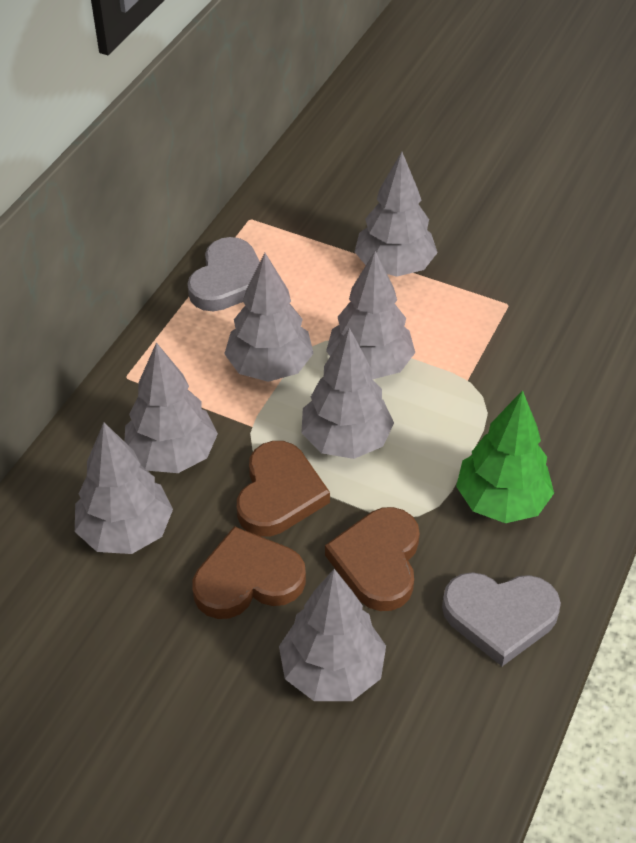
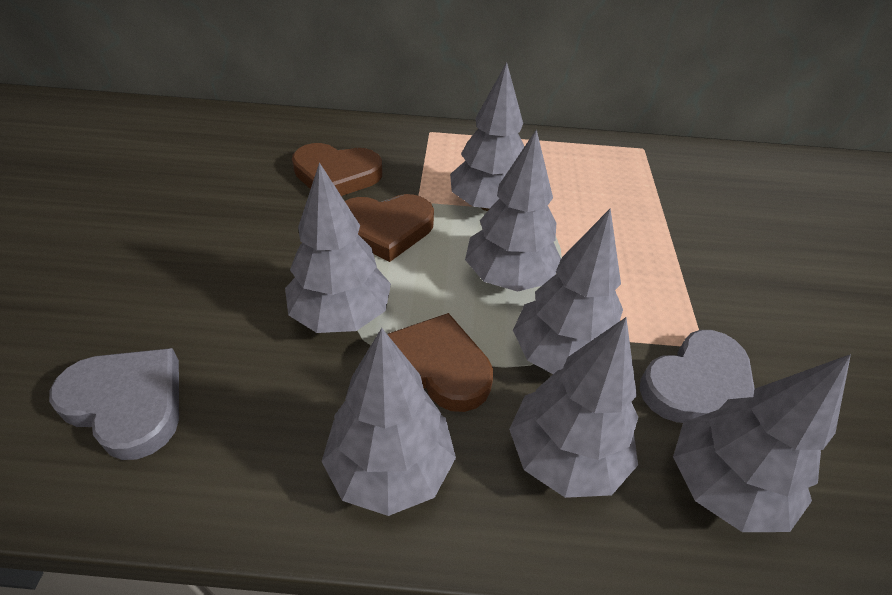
green tree: 1 -> 0

